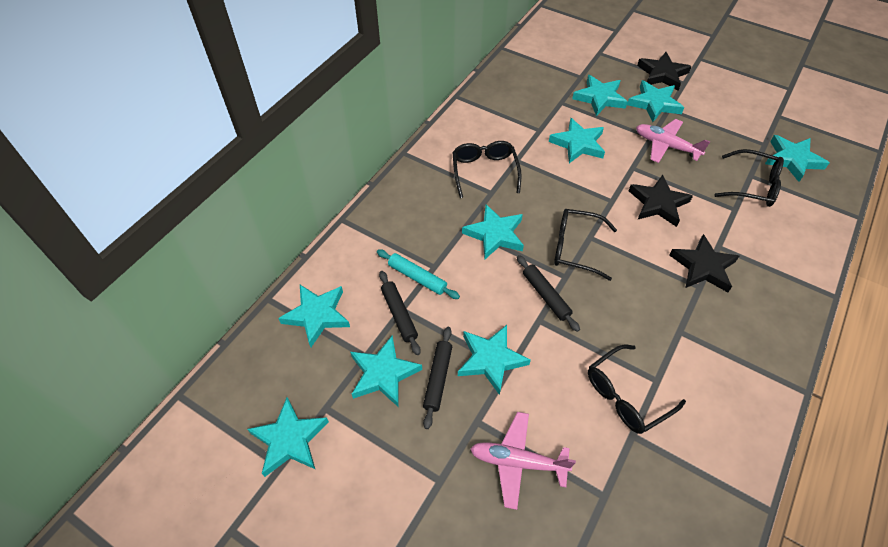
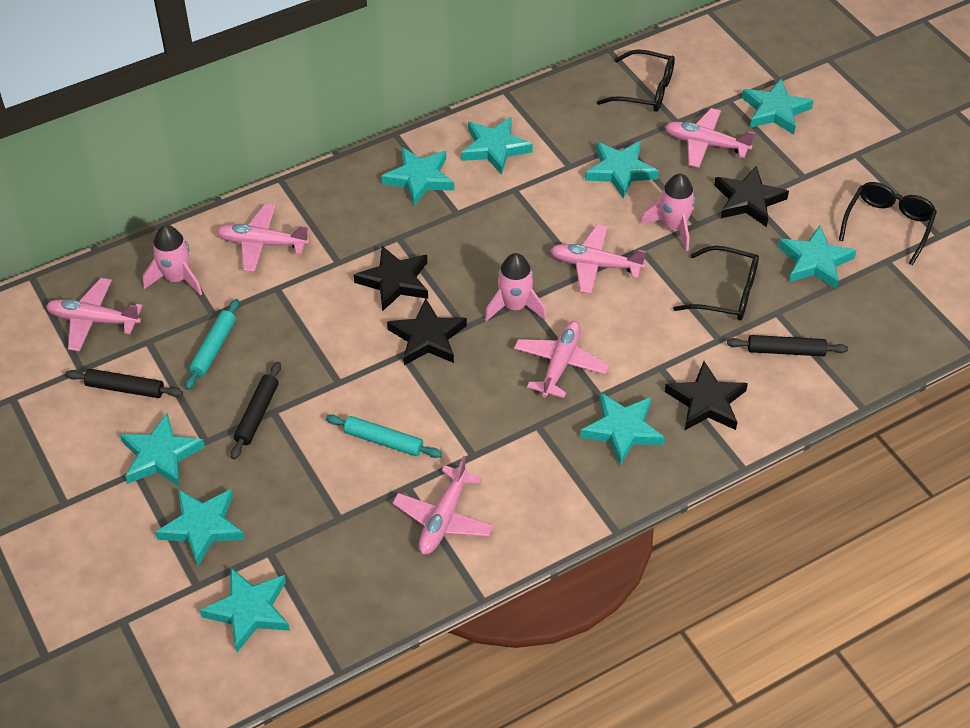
black glasses: 4 -> 3
black star: 3 -> 4
pink plane: 2 -> 6
pink rocket: 0 -> 3
turquoise rolling pin: 1 -> 2

